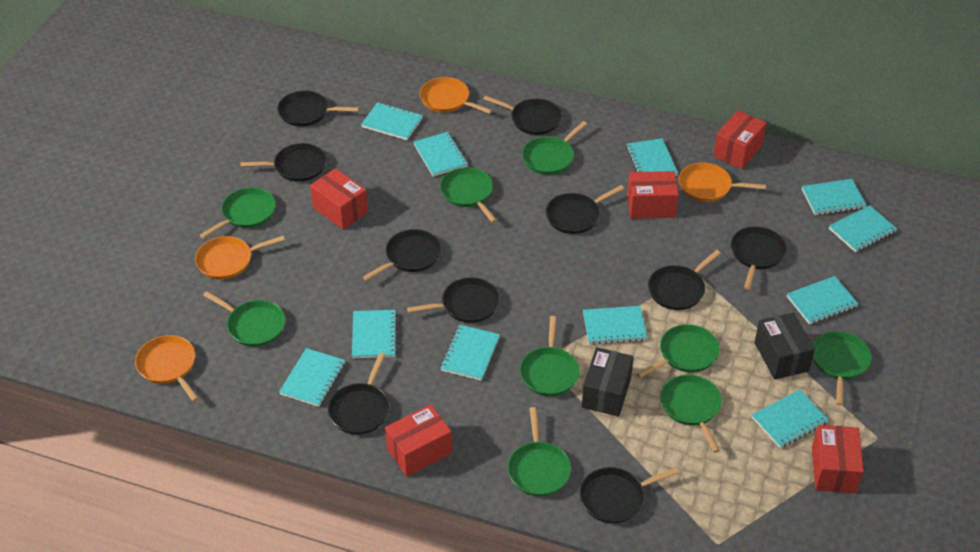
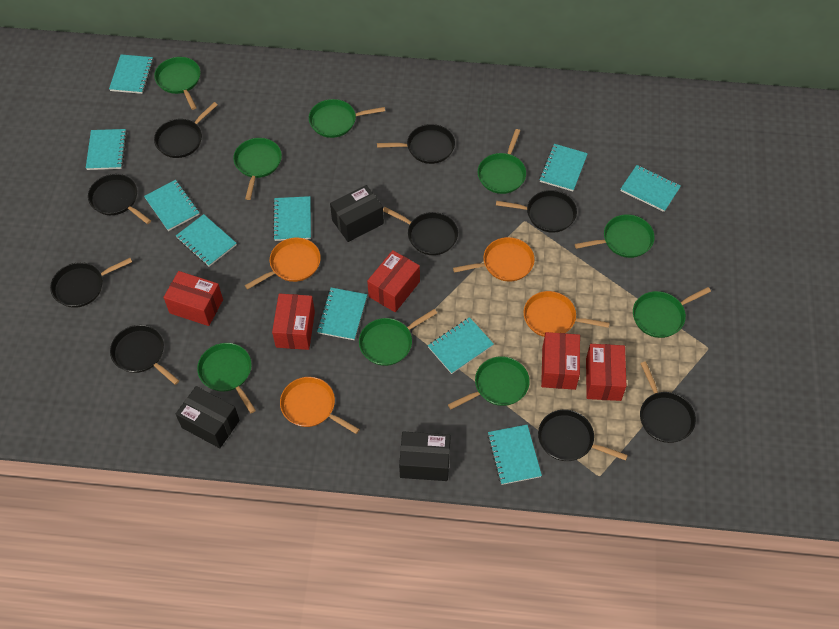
black box: 2 -> 3
black pan: 10 -> 9
turquoise notebook: 11 -> 10

